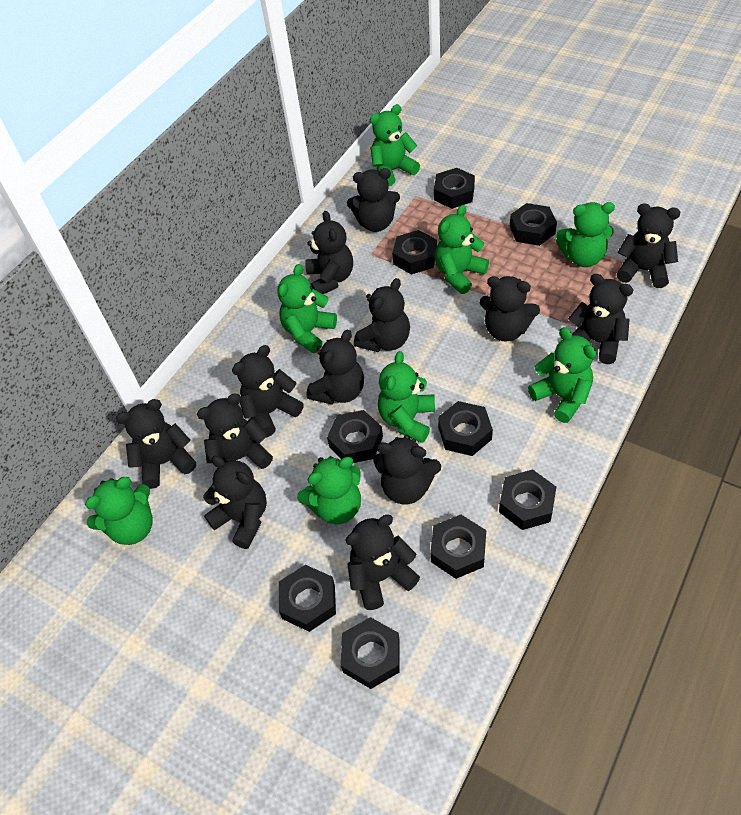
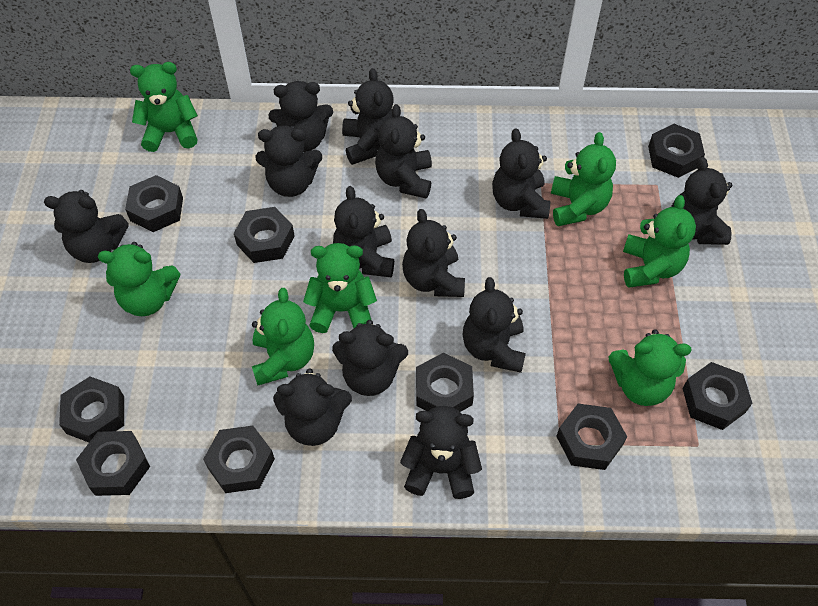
green teddy bear: 8 -> 7

